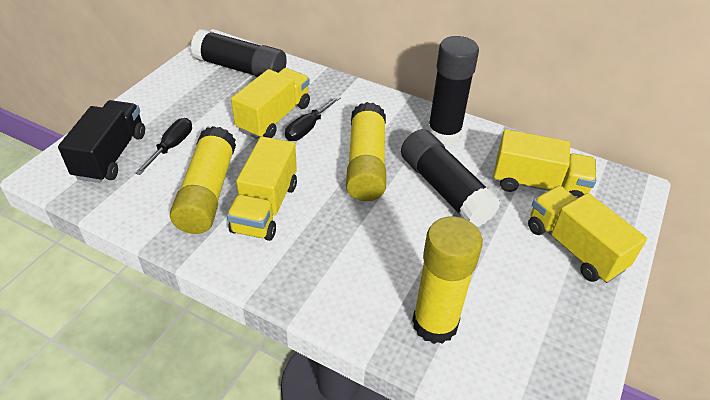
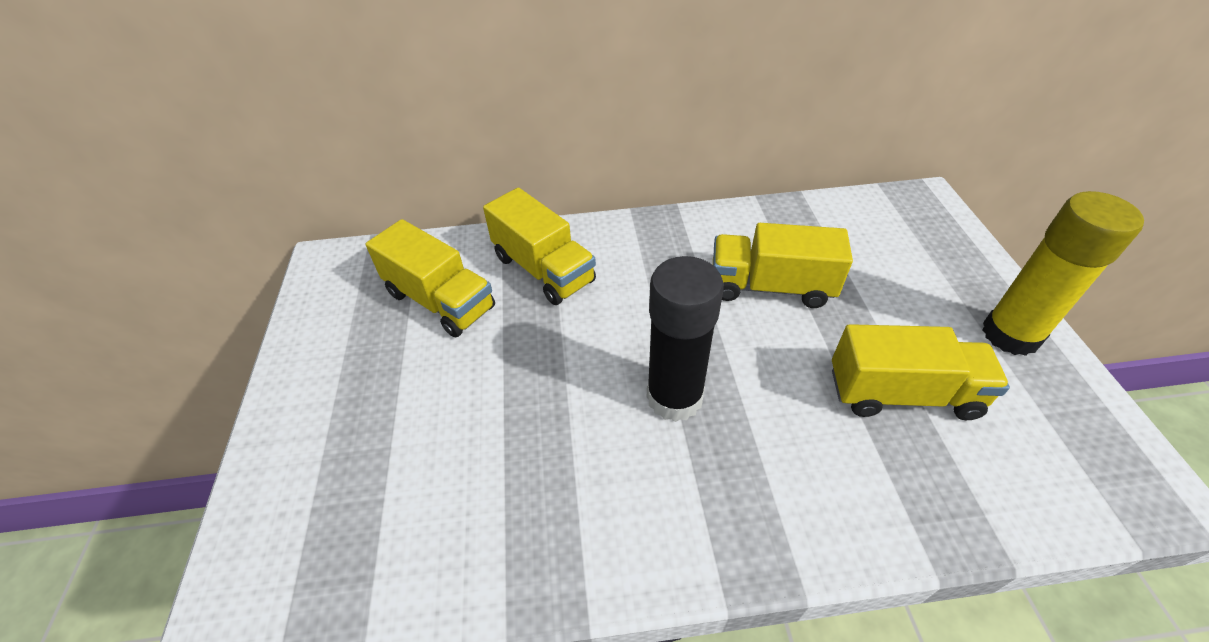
black glue stick: 3 -> 1
black screwdriver: 2 -> 0
black truck: 1 -> 0
yellow glue stick: 3 -> 1

